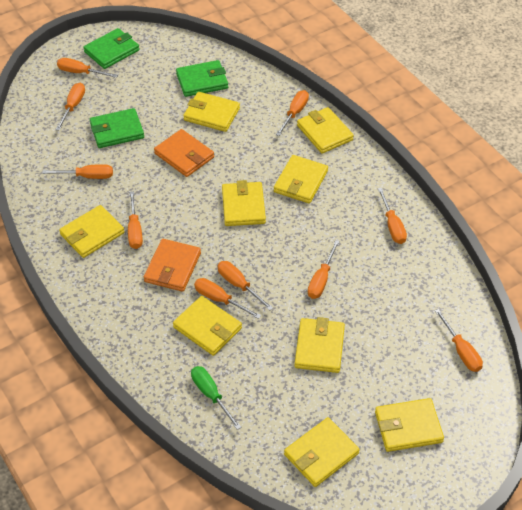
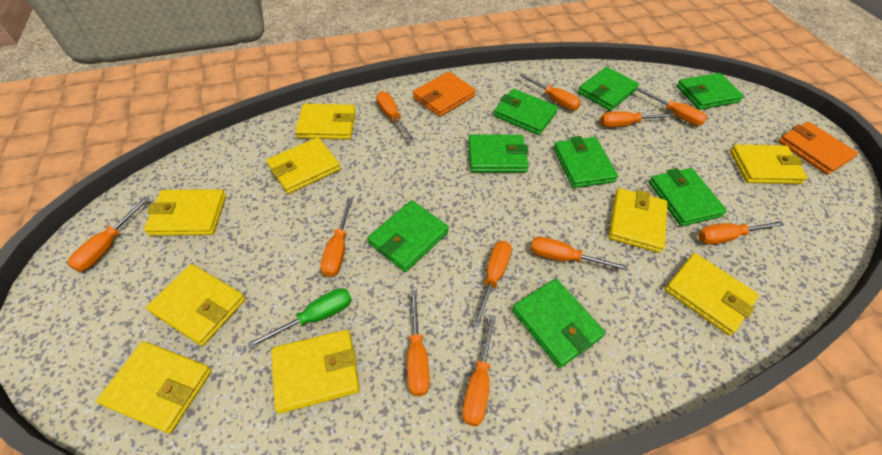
green wallet: 3 -> 8
orange screwdriver: 10 -> 11

